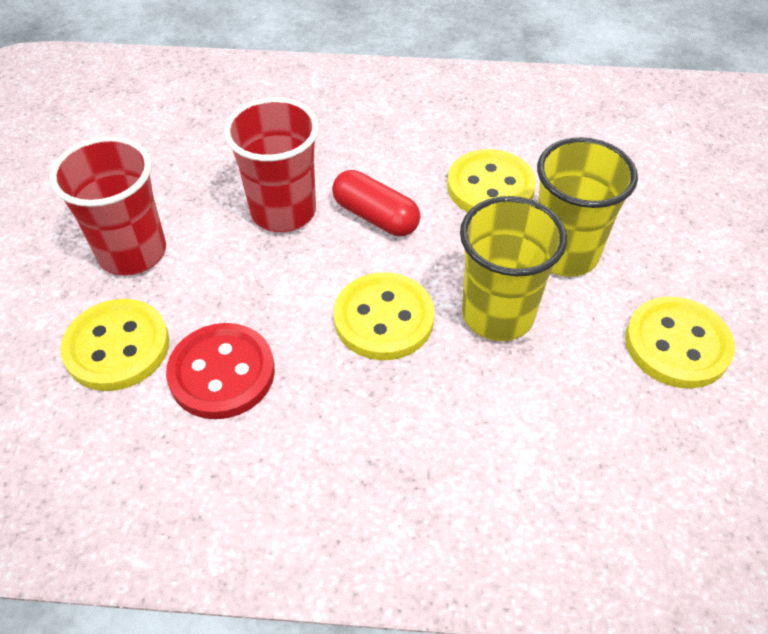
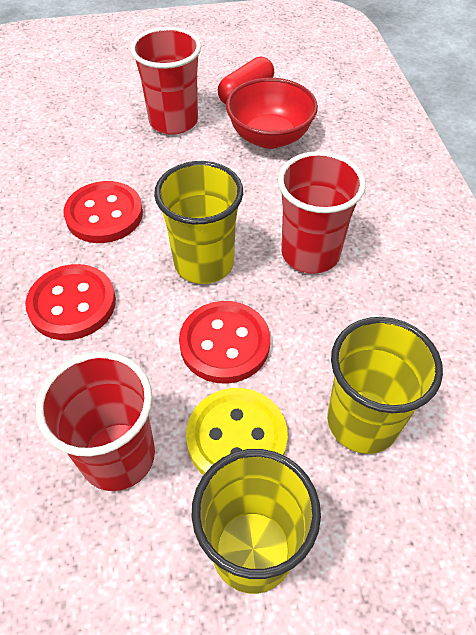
red bowl: 0 -> 1
red button: 1 -> 3
red cup: 2 -> 3
yellow button: 4 -> 1
yellow cup: 2 -> 3

